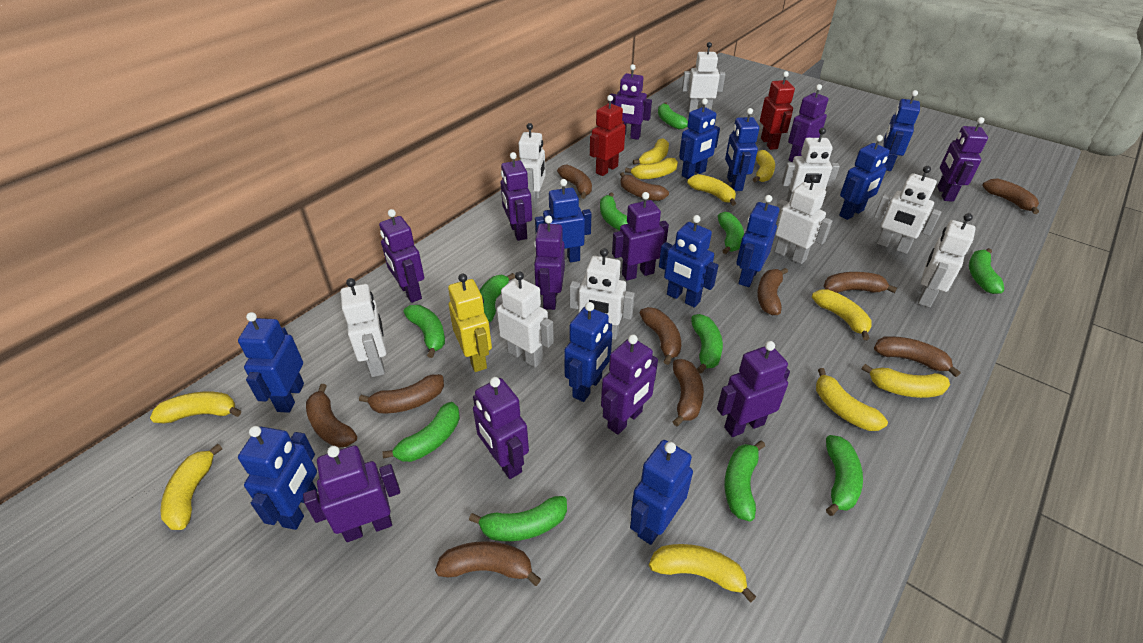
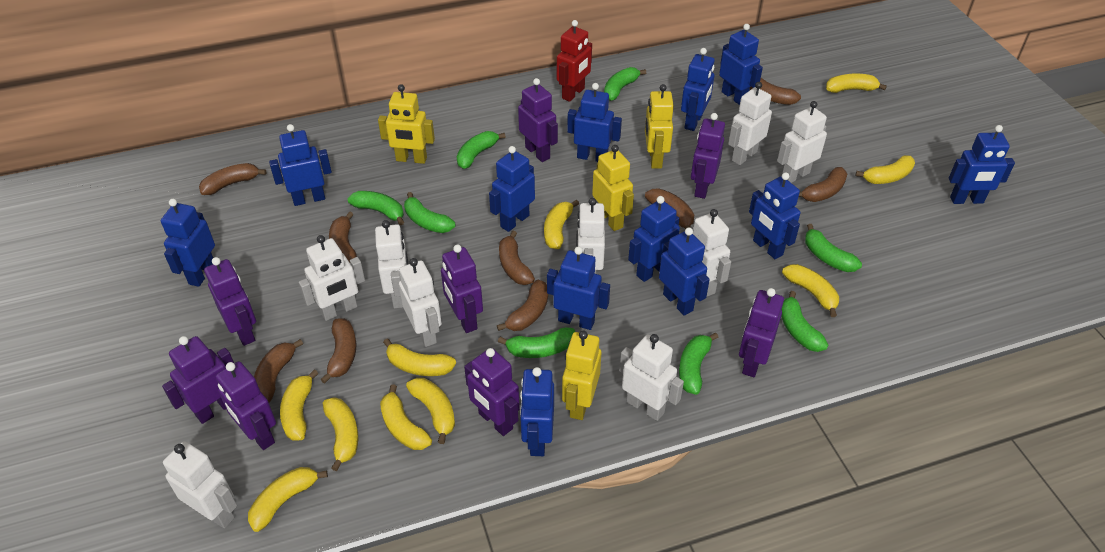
blue robot: 11 -> 12
brown banana: 11 -> 9
green banana: 11 -> 8
purple robot: 11 -> 8
red robot: 2 -> 1
yellow robot: 1 -> 4

